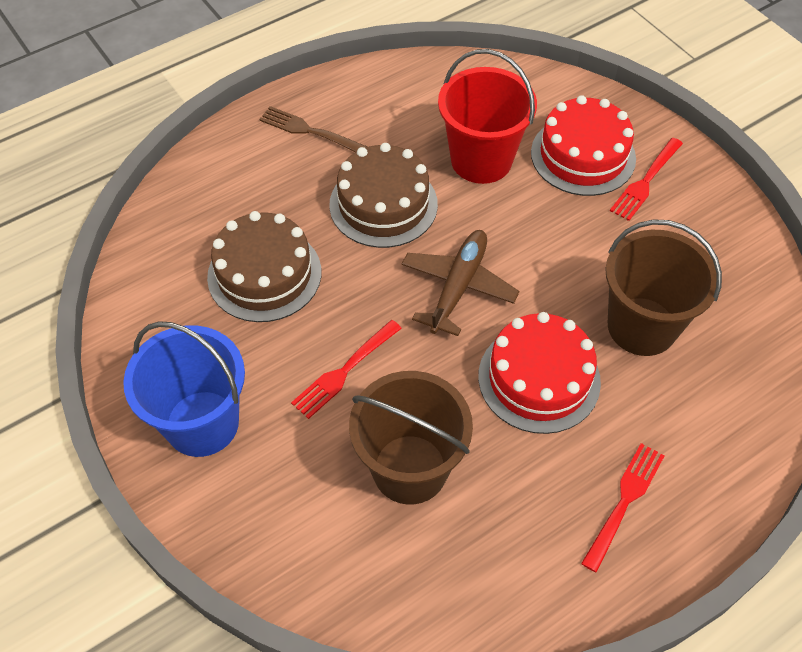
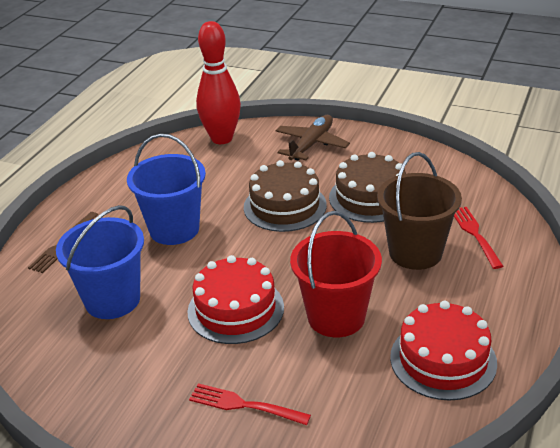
blue bucket: 1 -> 2
brown bucket: 2 -> 1
red bowling pin: 0 -> 1
red fork: 3 -> 2

